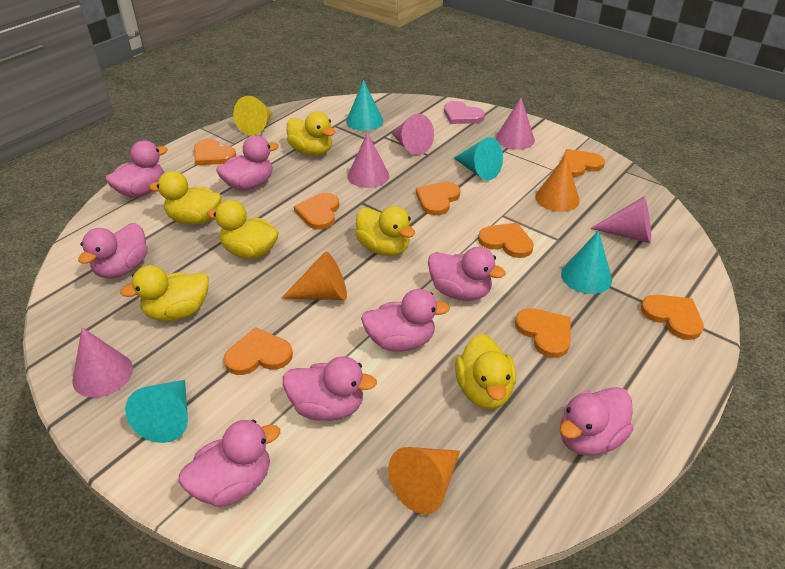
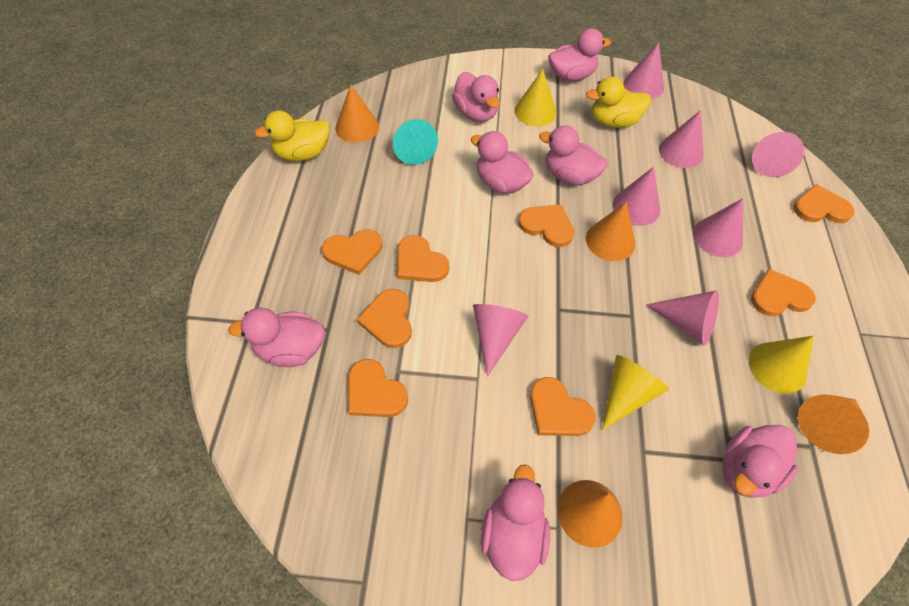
orange cone: 3 -> 4
pink cone: 5 -> 7
pink duck: 8 -> 7
pink heart: 1 -> 0
turquoise cone: 4 -> 1
yellow cone: 1 -> 3
yellow duck: 6 -> 2

